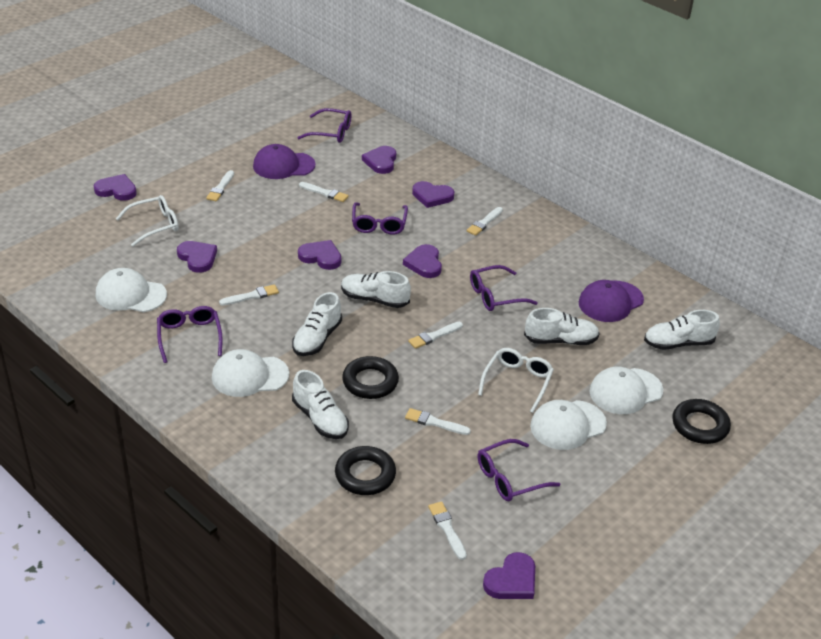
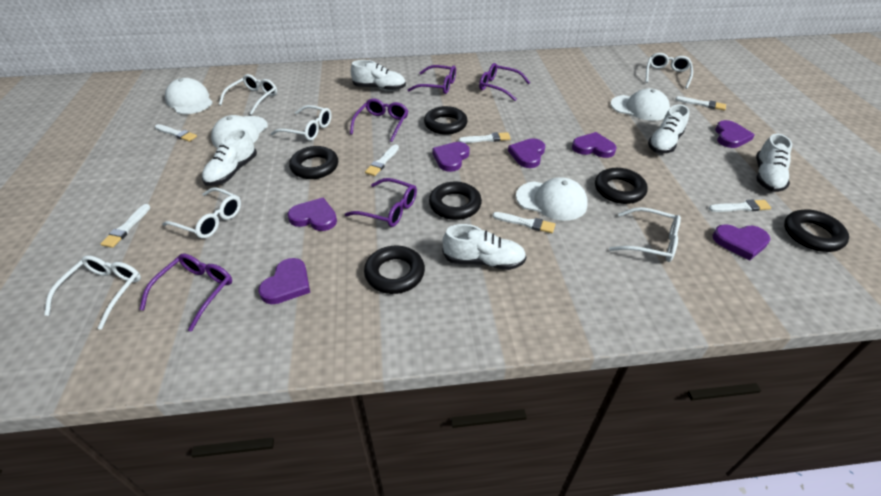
black ring: 3 -> 6
purple cap: 2 -> 0
white glasses: 2 -> 6

